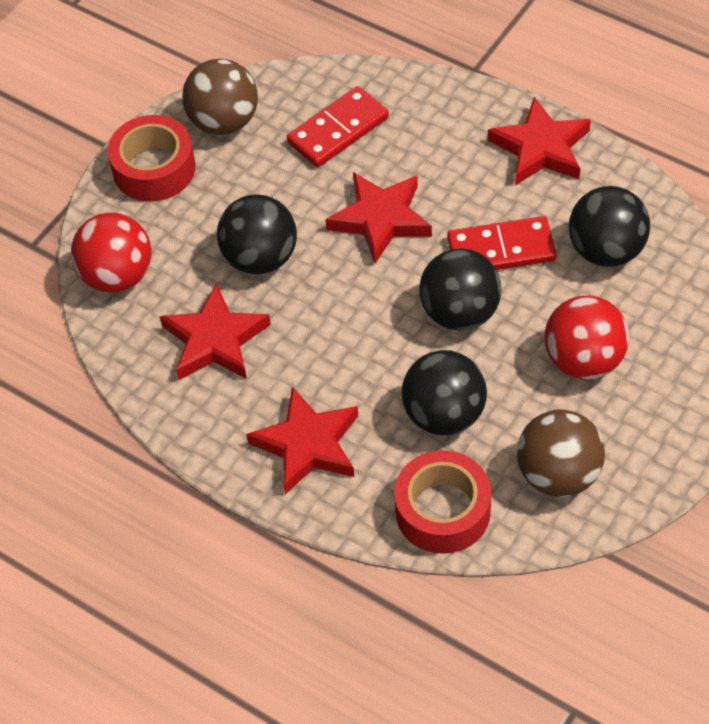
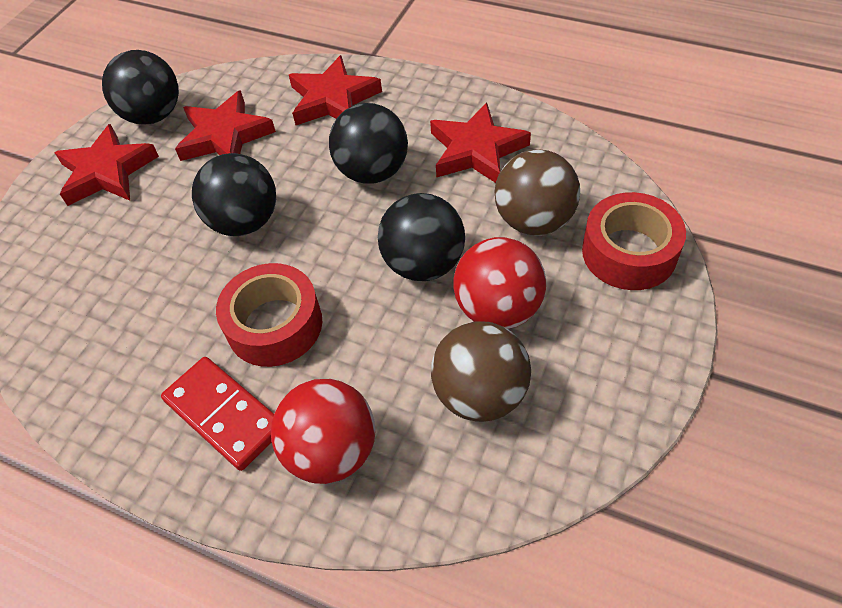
red domino: 2 -> 1

